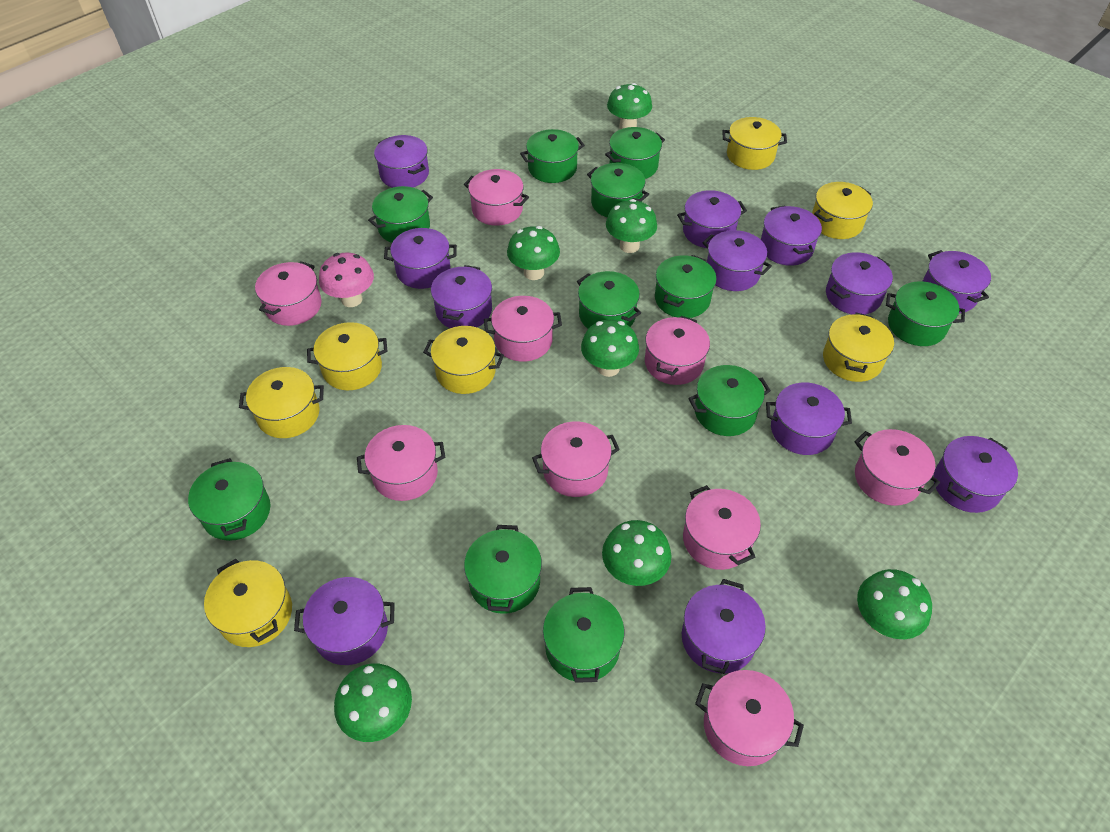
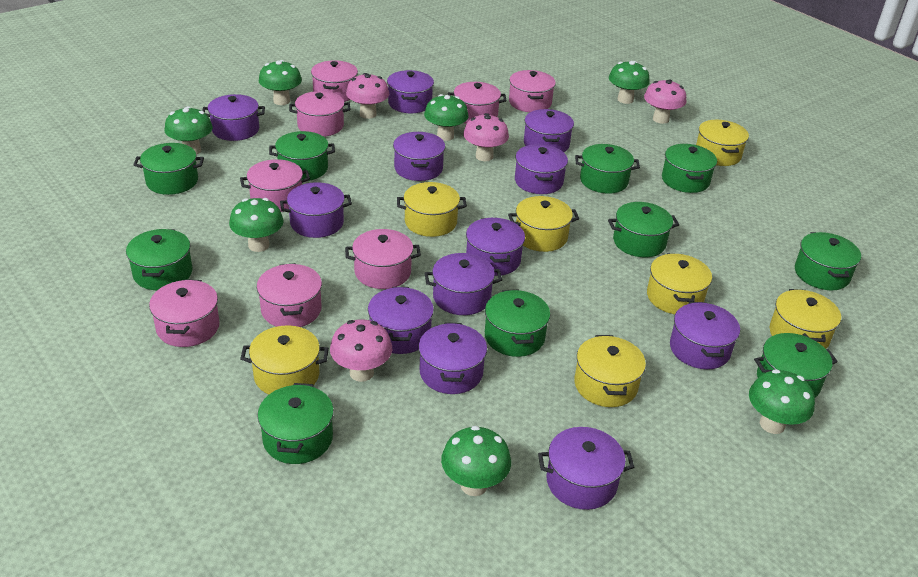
green pot: 11 -> 10
pink mushroom: 1 -> 4
pink pot: 9 -> 8

